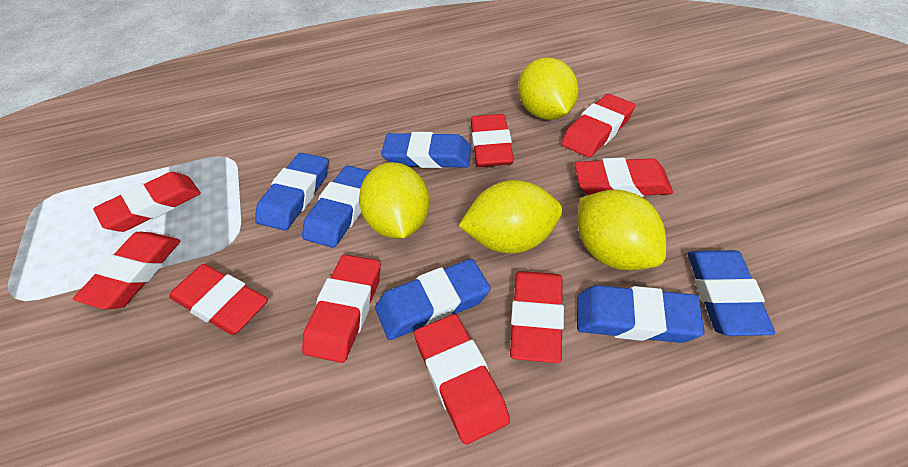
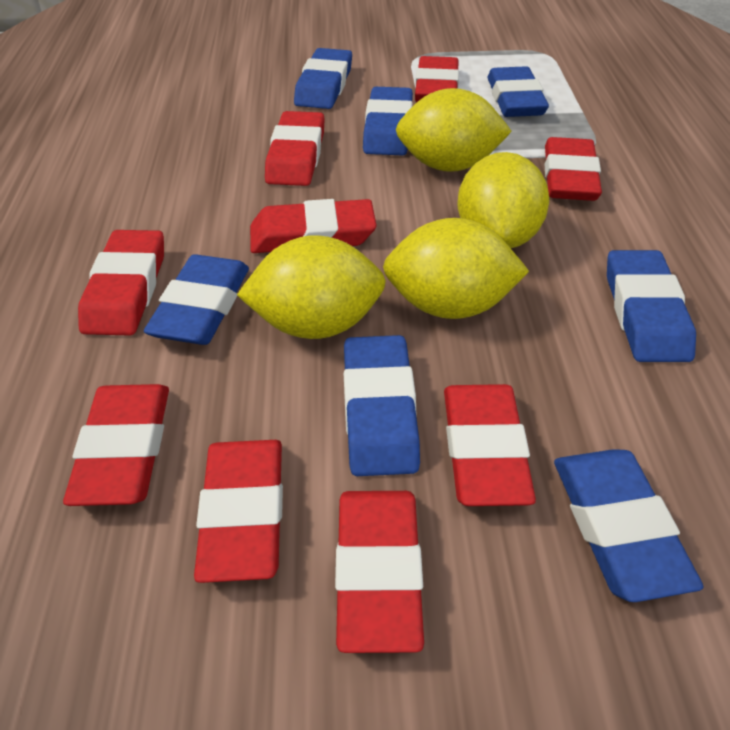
blue eraser: 6 -> 7

